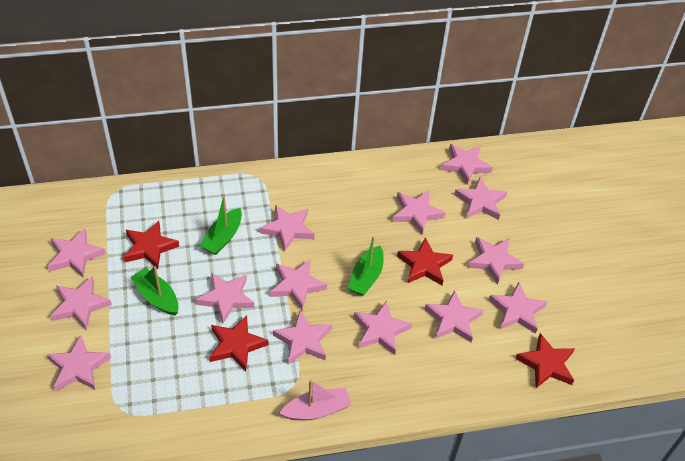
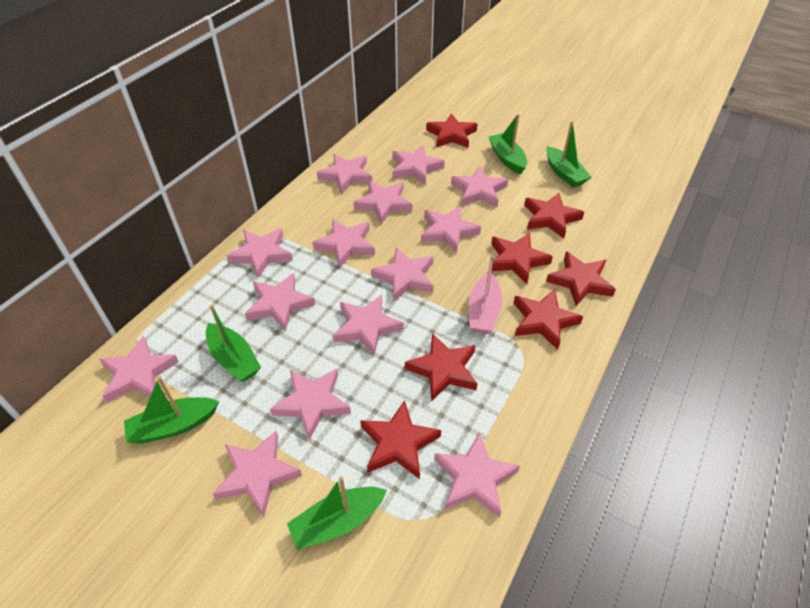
green boat: 3 -> 5
red star: 4 -> 7

